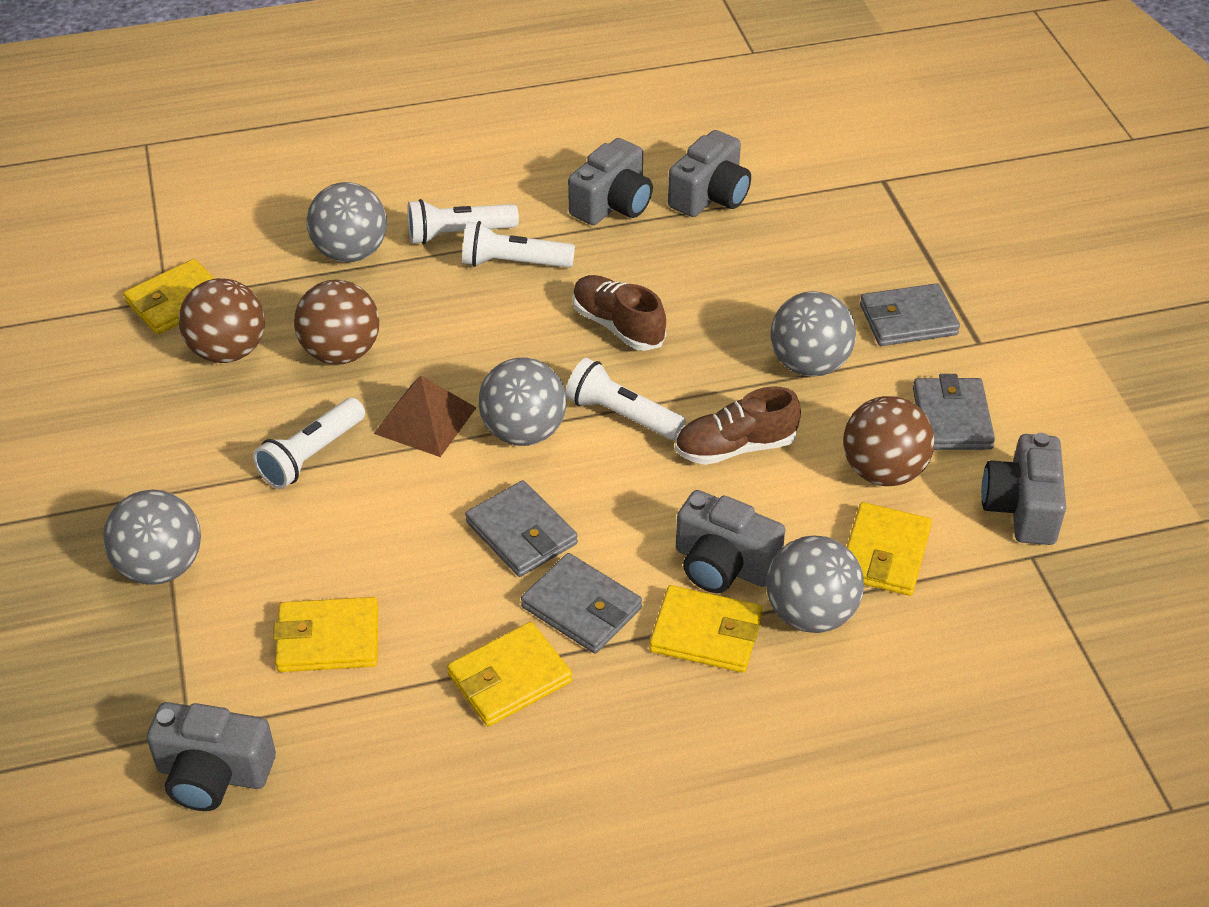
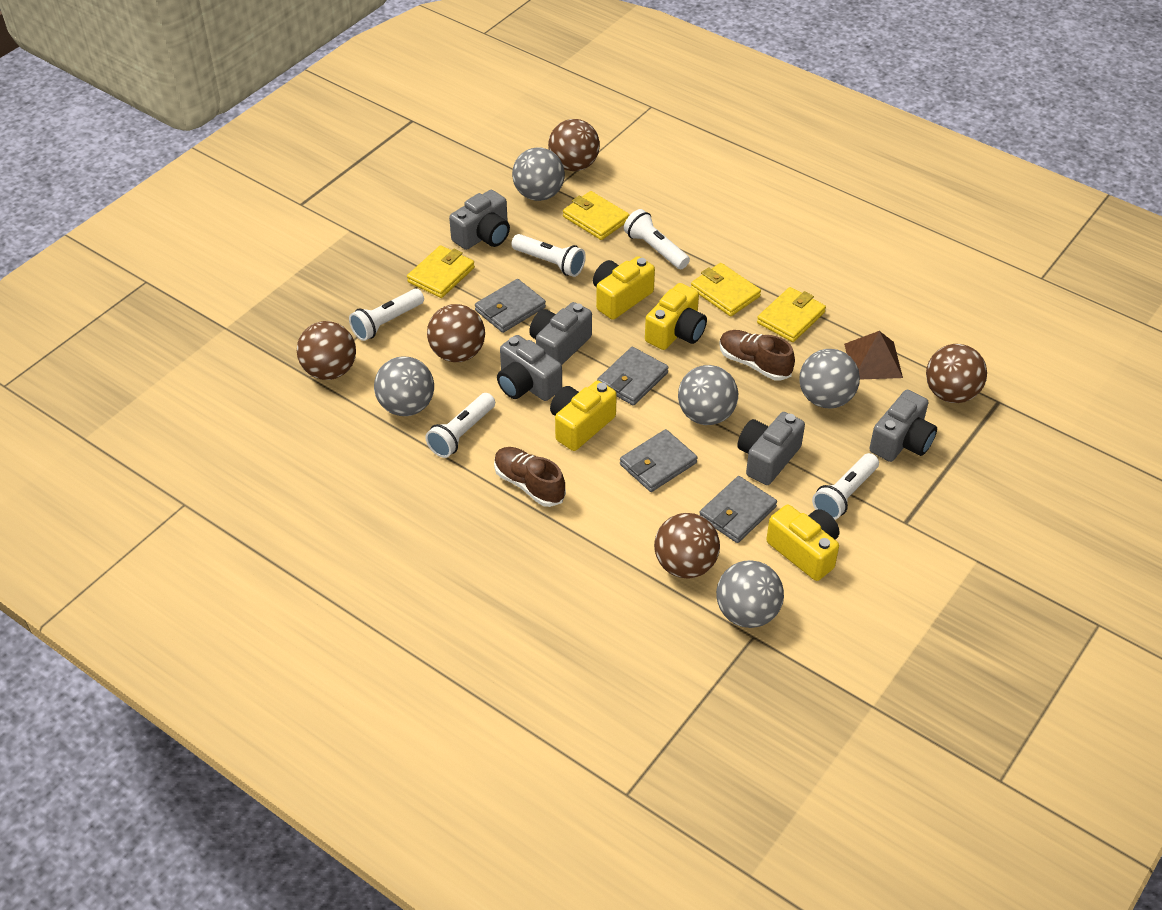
brown ball: 3 -> 5
white flashlight: 4 -> 5
yellow camera: 0 -> 4
yellow wallet: 5 -> 4

